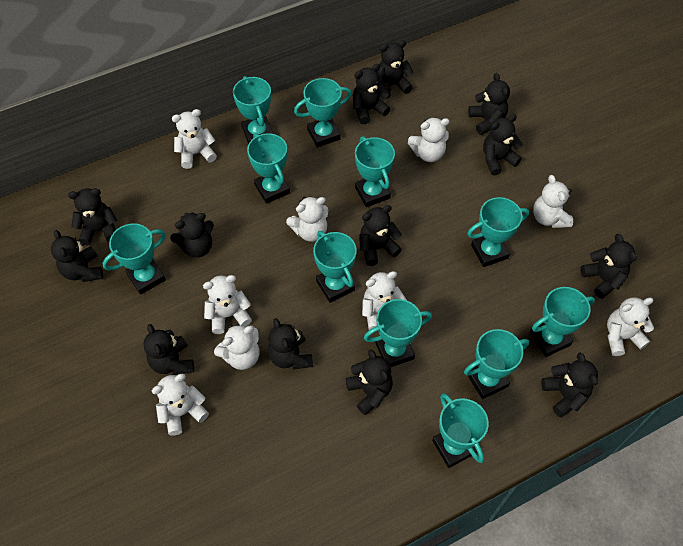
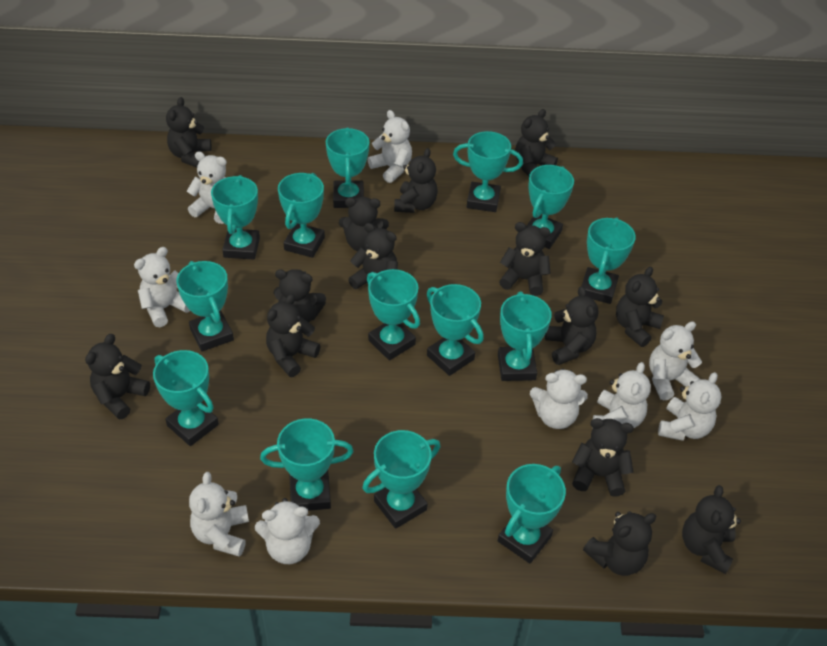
black teddy bear: 13 -> 14
turquoise trophy: 11 -> 14

